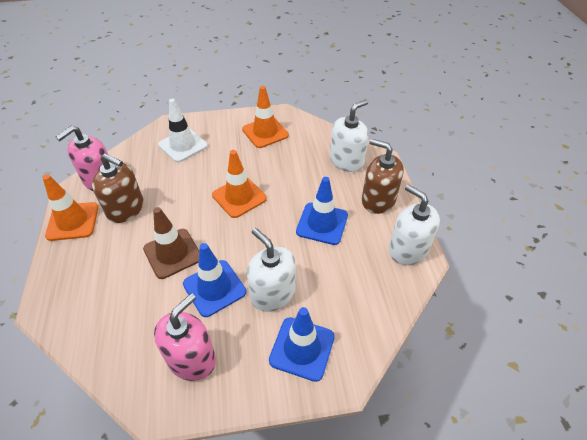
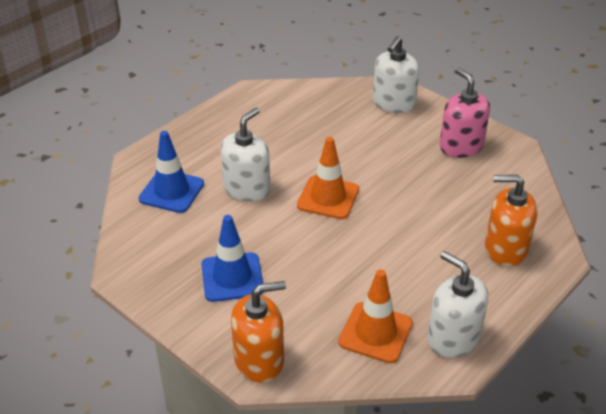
blue traffic cone: 3 -> 2
brown soap dispenser: 2 -> 0
brown traffic cone: 1 -> 0
orange soap dispenser: 0 -> 2
orange traffic cone: 3 -> 2
pink soap dispenser: 2 -> 1
white traffic cone: 1 -> 0

